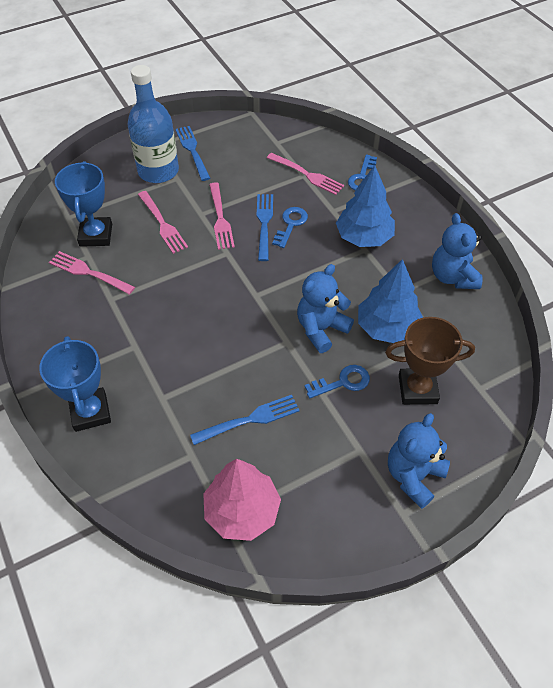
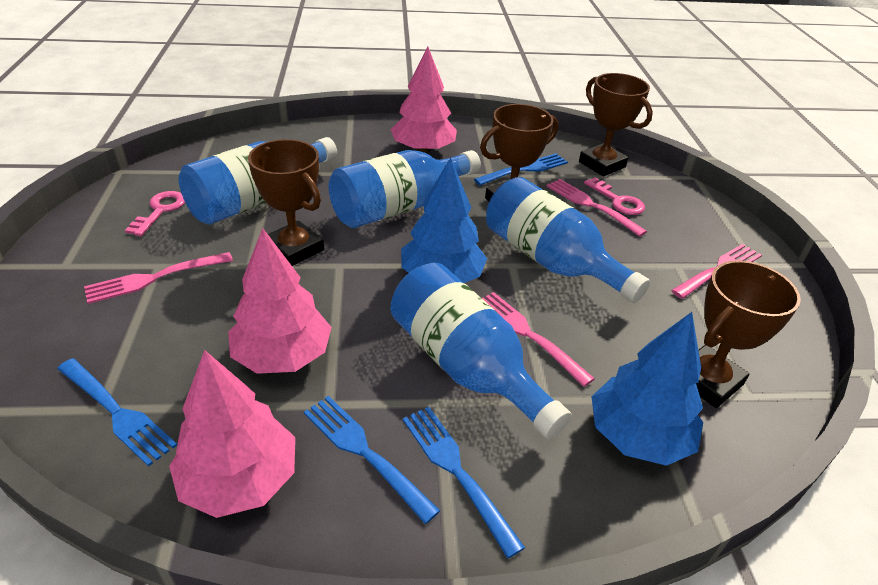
blue bottle: 1 -> 4
blue fork: 3 -> 4
blue key: 3 -> 0
blue teddy bear: 3 -> 0
blue trophy: 2 -> 0
brown trophy: 1 -> 4
pink key: 0 -> 2
pink tree: 1 -> 3

